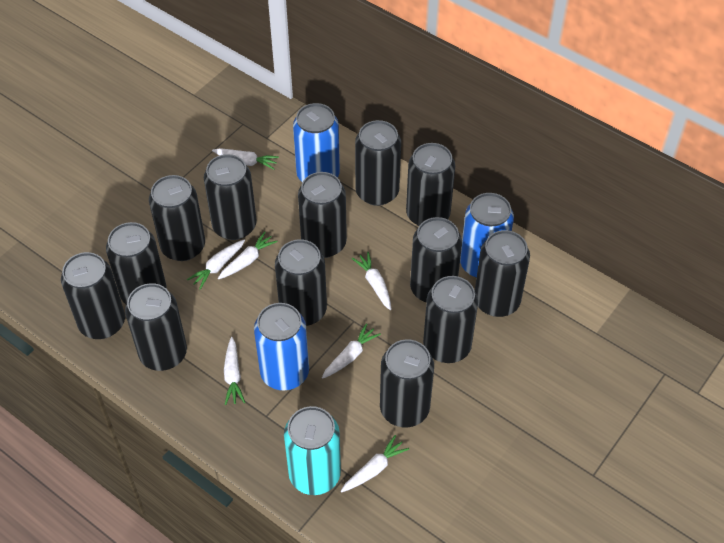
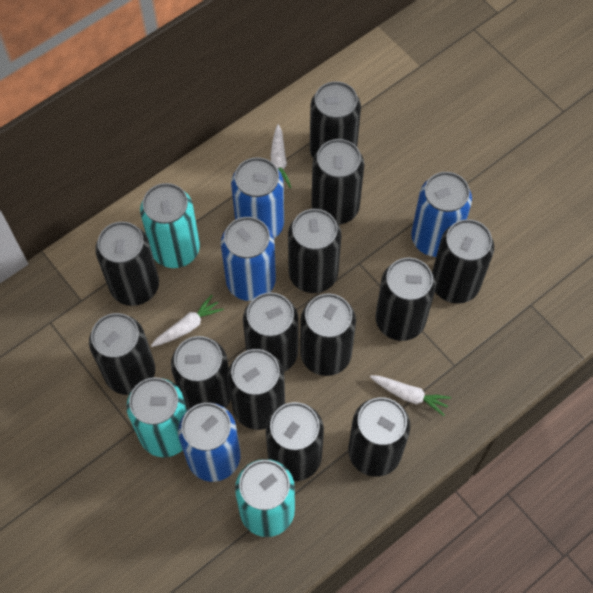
blue can: 3 -> 4
turquoise can: 1 -> 3
white carrot: 7 -> 3

